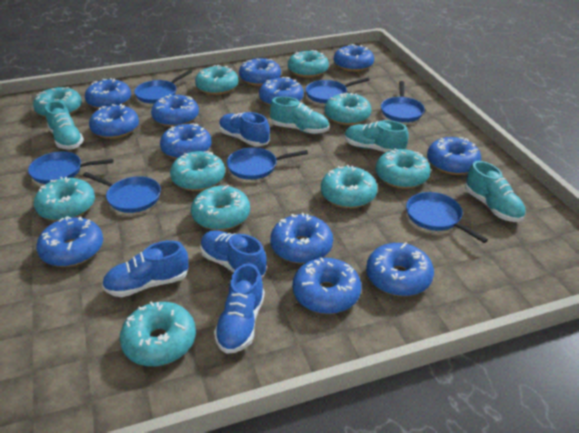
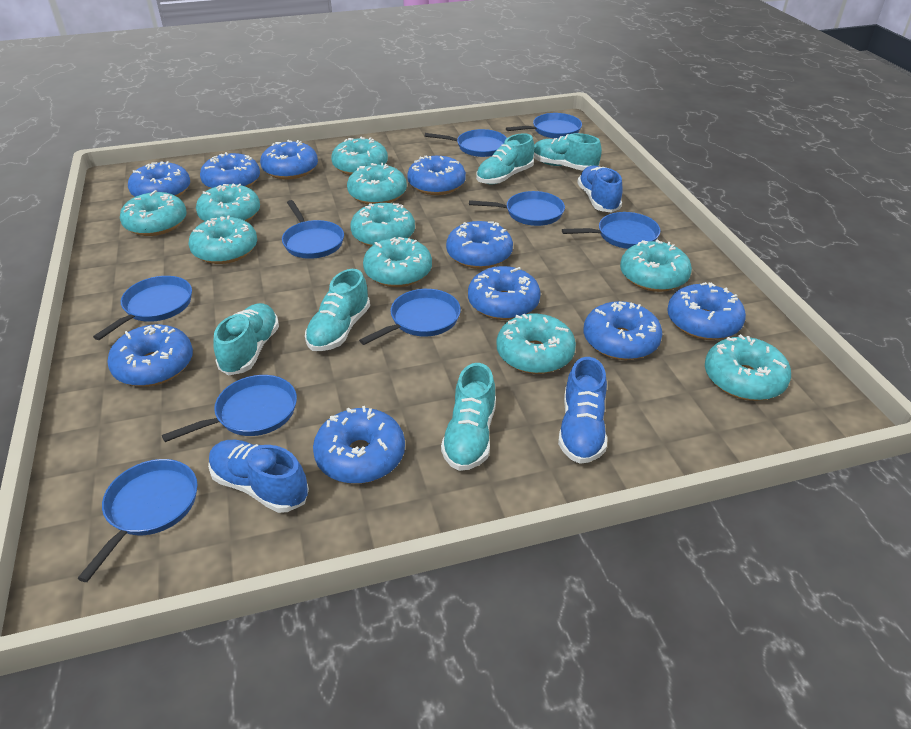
blue donut: 12 -> 10
blue pan: 7 -> 9
blue shoe: 4 -> 3
turquoise shoe: 4 -> 5

